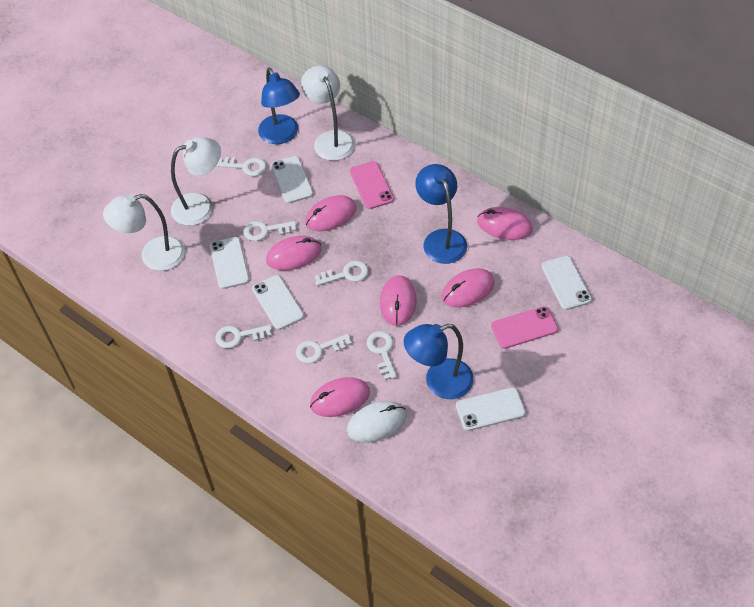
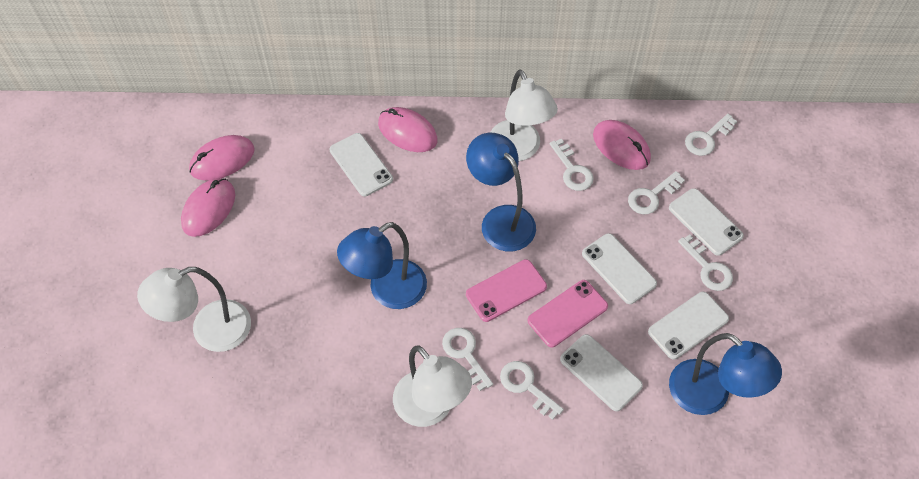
pink mouse: 6 -> 4
white mouse: 1 -> 0

